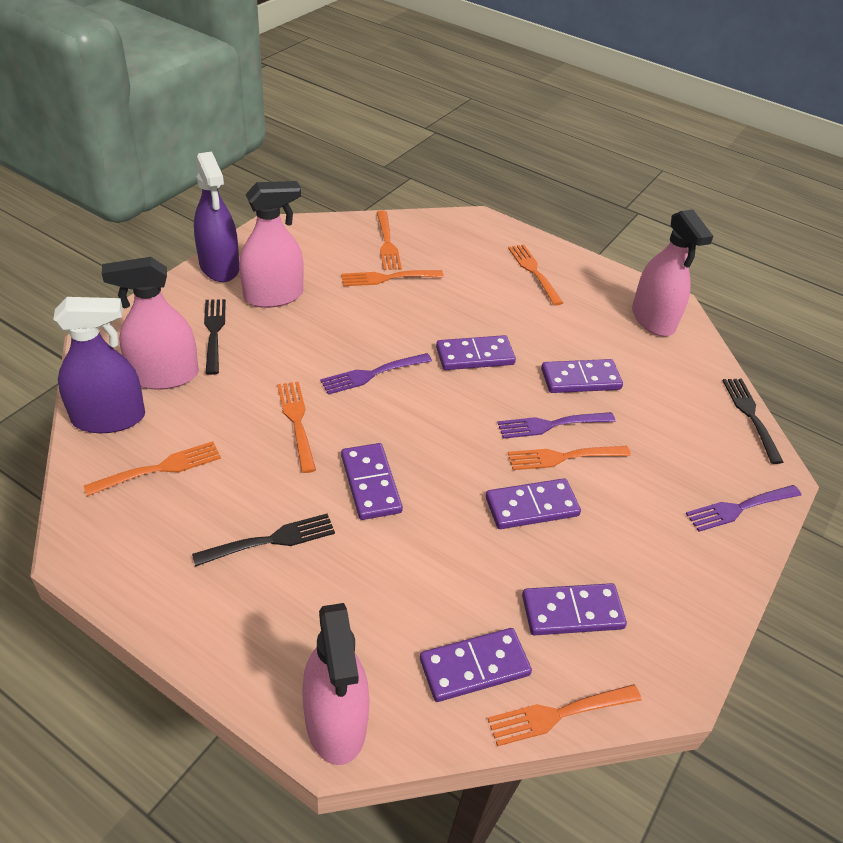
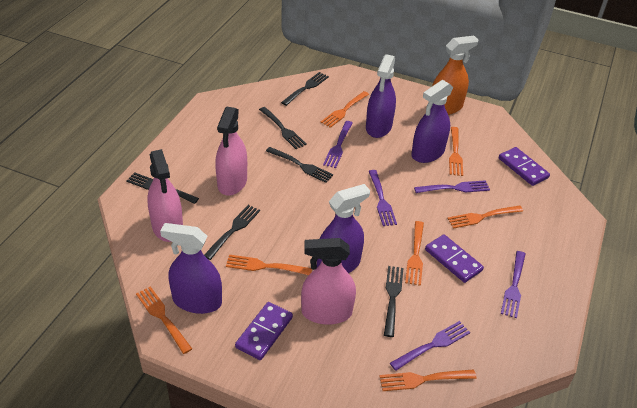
black fork: 3 -> 6
orange spray bottle: 0 -> 1
pink spray bottle: 4 -> 3
purple domino: 6 -> 3
purple fork: 3 -> 5
purple spray bottle: 2 -> 4

